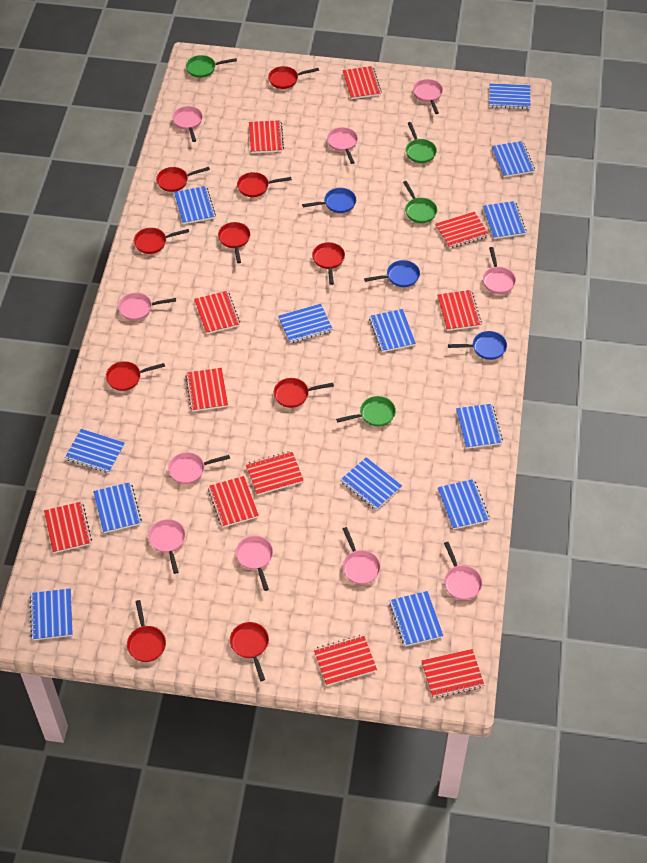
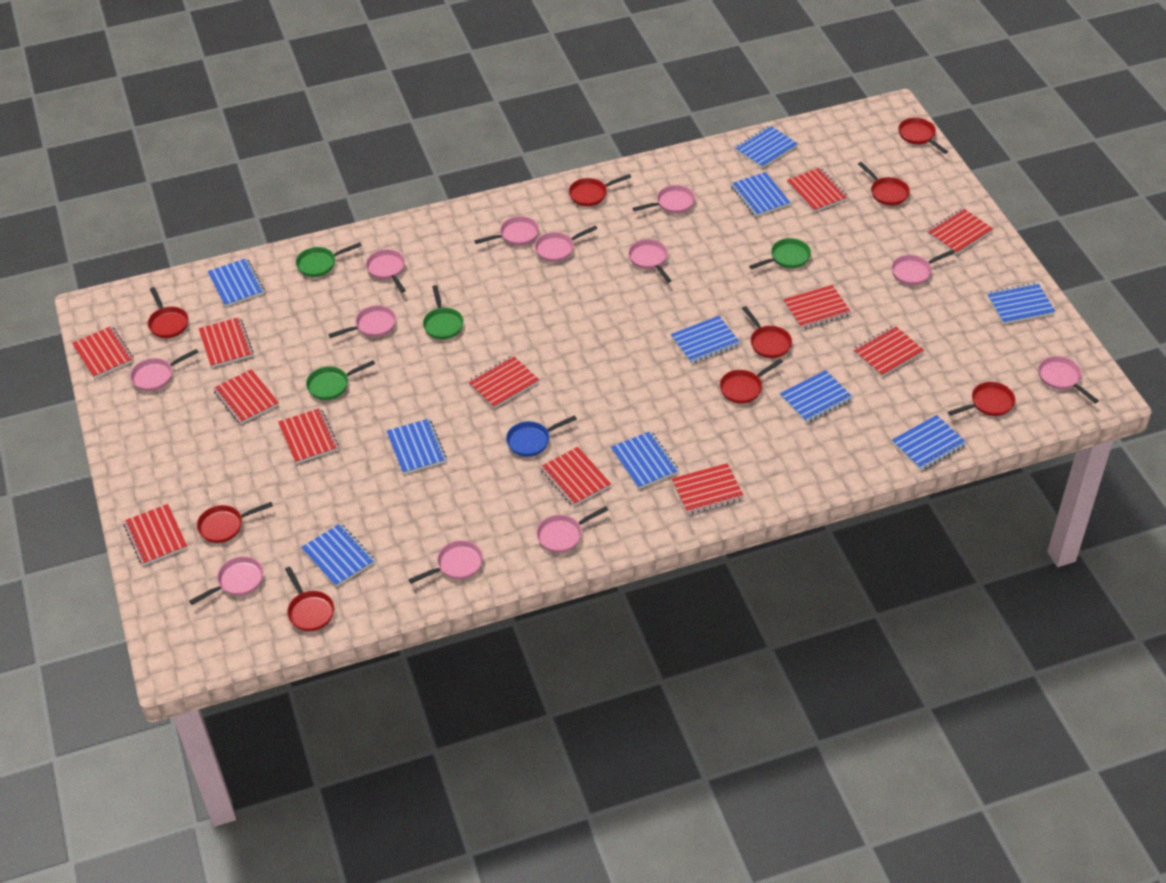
blue notebook: 13 -> 10
blue pan: 3 -> 1
pink pan: 10 -> 12
red notebook: 11 -> 12
red pan: 10 -> 9

